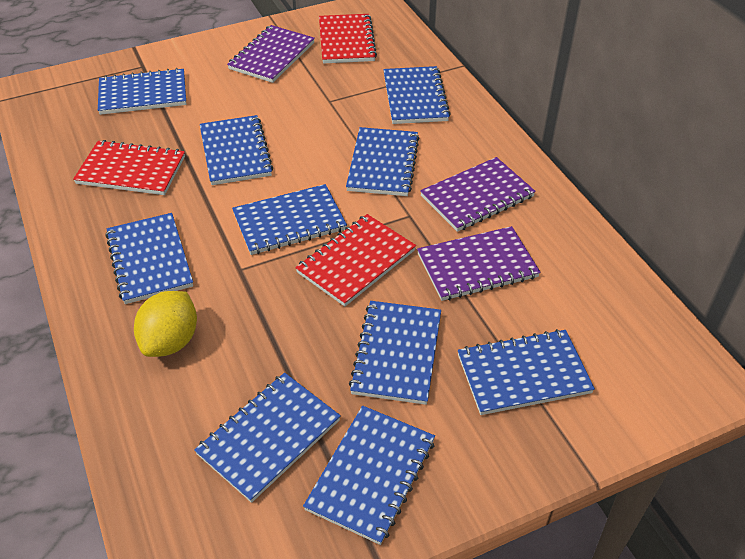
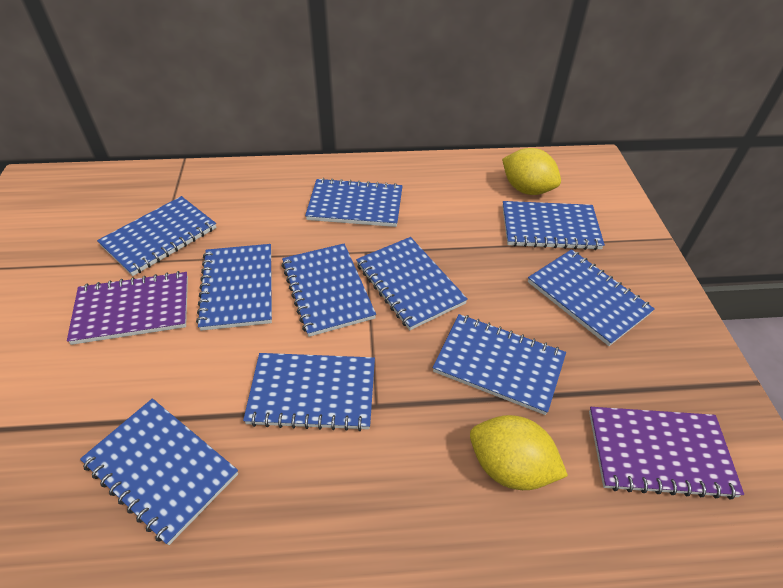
purple notebook: 3 -> 2
red notebook: 3 -> 0
yellow lemon: 1 -> 2

